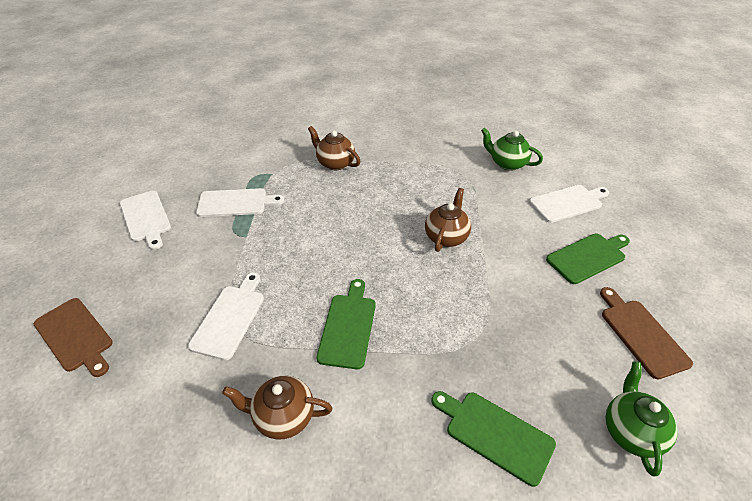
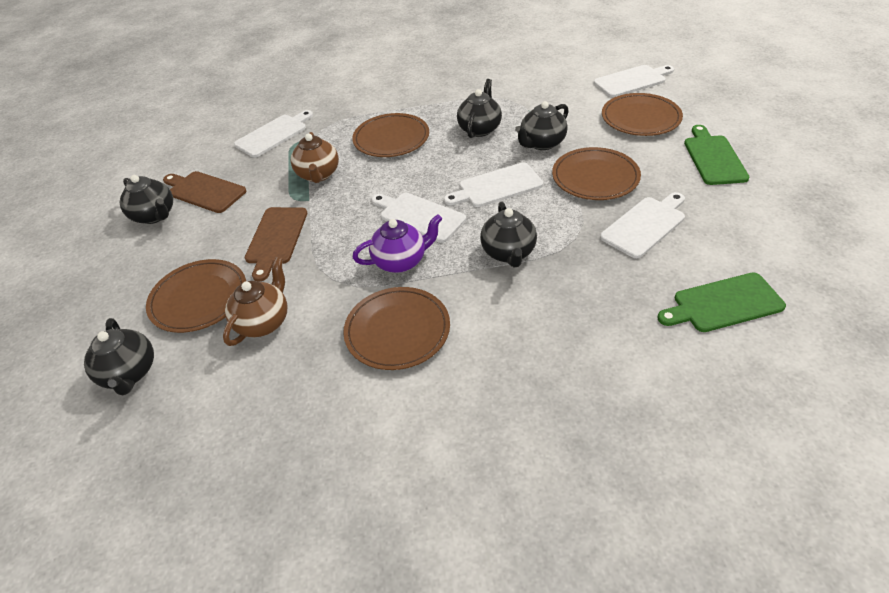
black teapot: 0 -> 5
brown plate: 0 -> 5
brown teapot: 3 -> 2
green cutting board: 3 -> 2
green teapot: 2 -> 0
purple teapot: 0 -> 1
white cutting board: 4 -> 5

